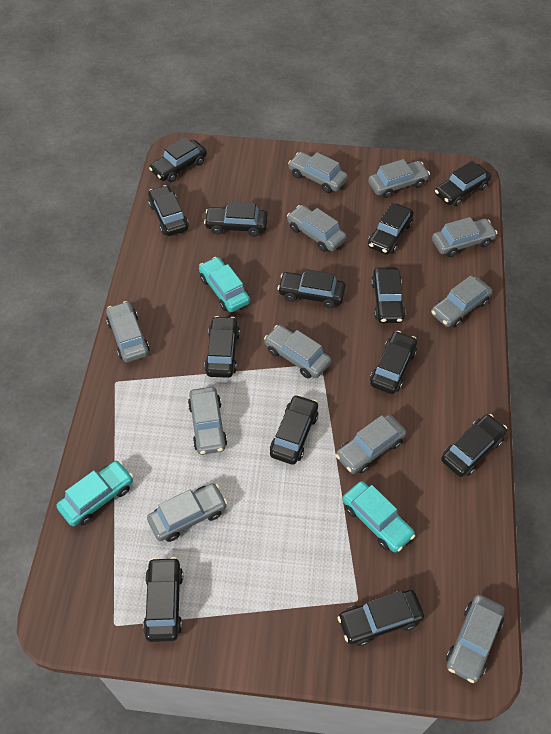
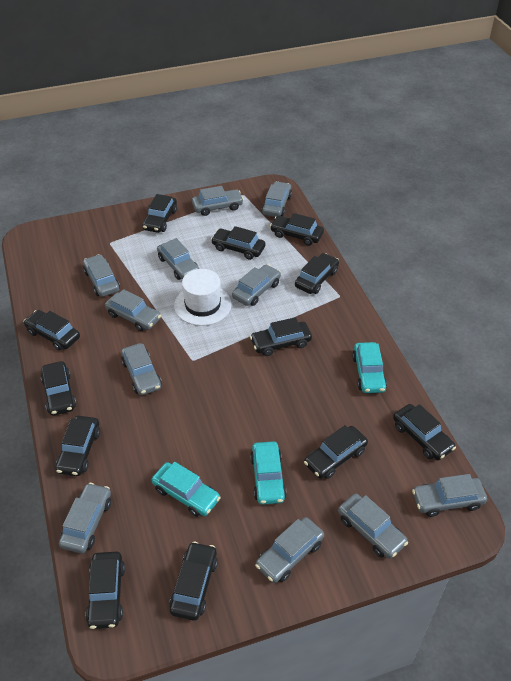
black car: 13 -> 12
white hat: 0 -> 1

